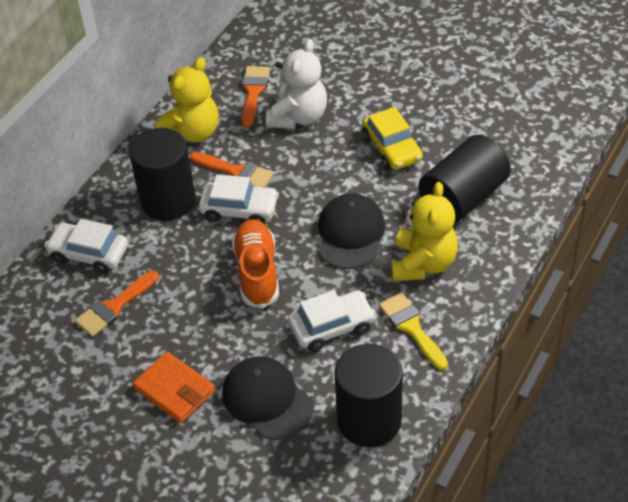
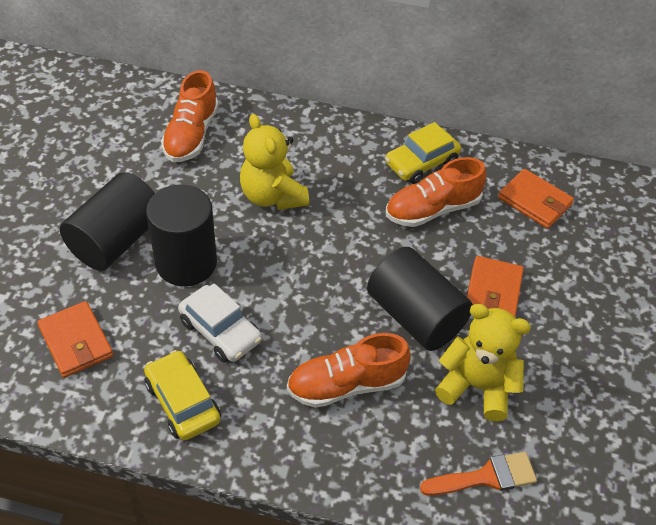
black cap: 2 -> 0
orange brush: 3 -> 1
orange shoe: 1 -> 3
orange wallet: 1 -> 3
white car: 3 -> 1
white teddy bear: 1 -> 0
yellow brush: 1 -> 0
yellow car: 1 -> 2

